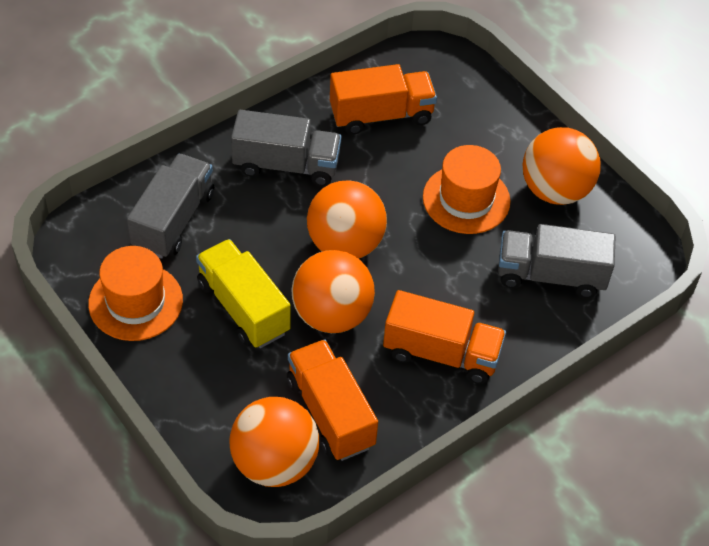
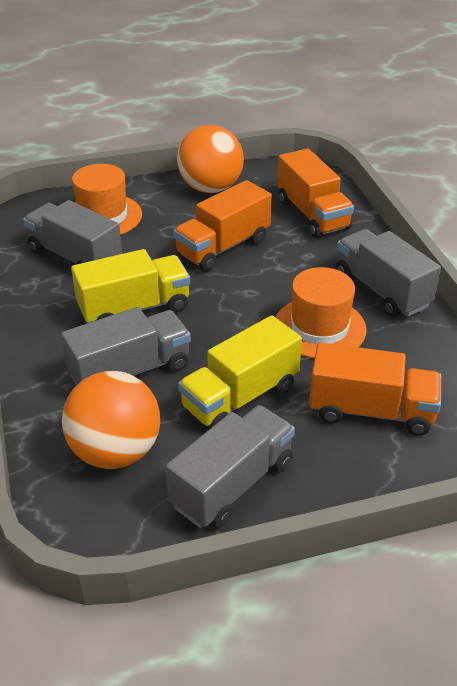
grey truck: 3 -> 4
orange ball: 4 -> 2
yellow truck: 1 -> 2

